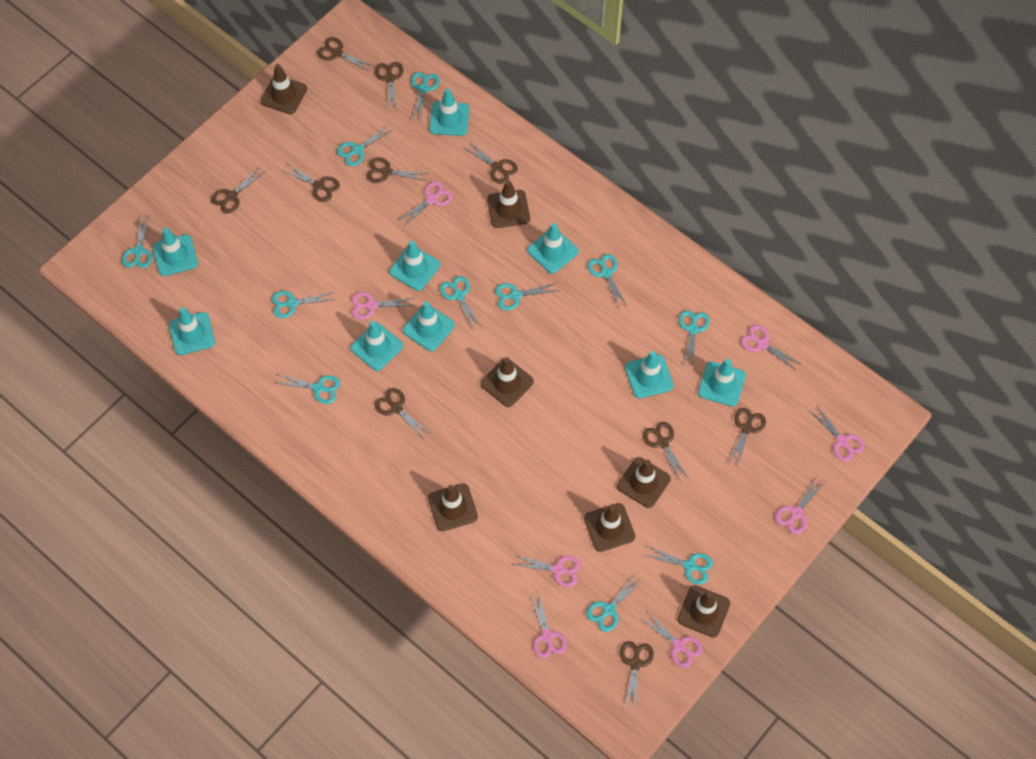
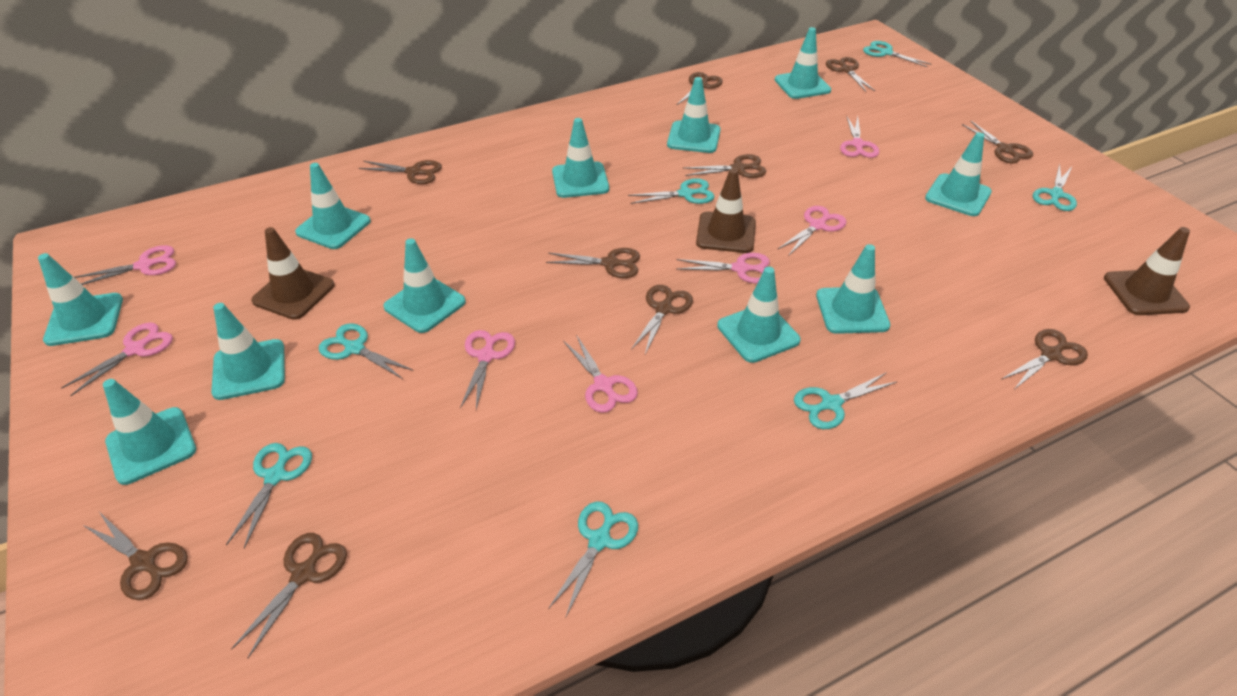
brown traffic cone: 7 -> 3
pink scissors: 8 -> 7
turquoise scissors: 11 -> 7
turquoise traffic cone: 9 -> 11

